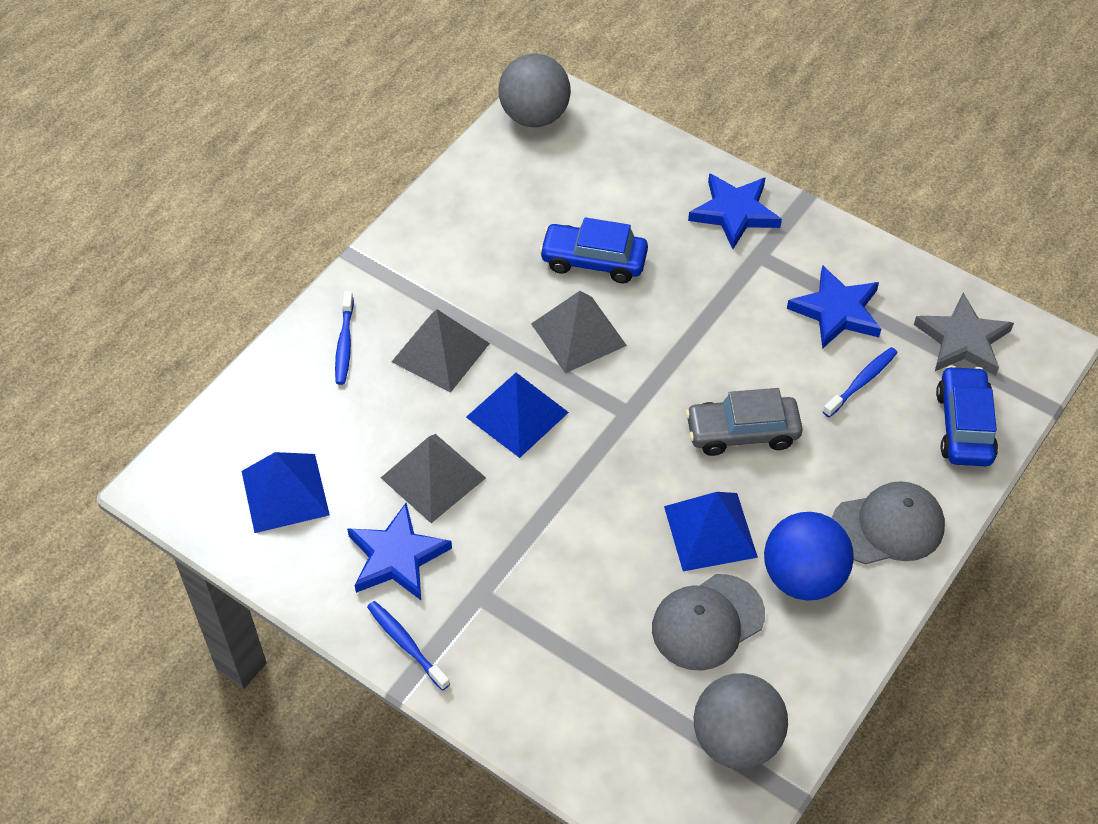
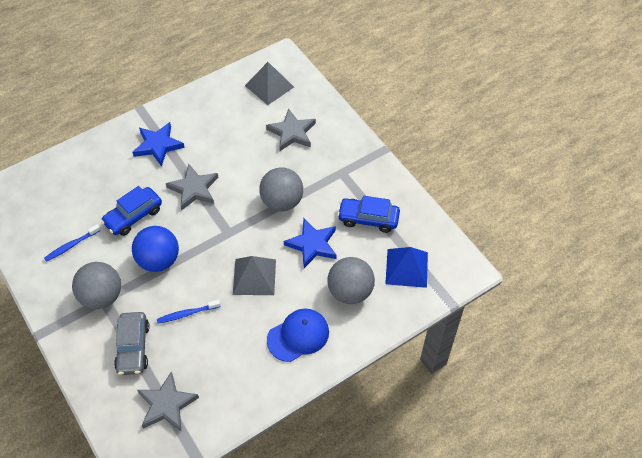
blue cap: 0 -> 1
blue pyramid: 3 -> 1
blue star: 3 -> 2
blue toothbrush: 3 -> 2
grey ball: 2 -> 3
grey cap: 2 -> 0
grey pyramid: 3 -> 2
grey star: 1 -> 3

